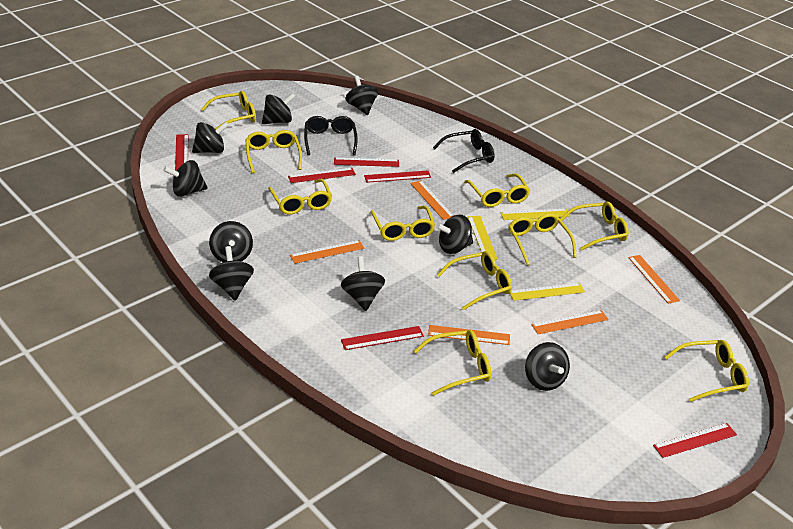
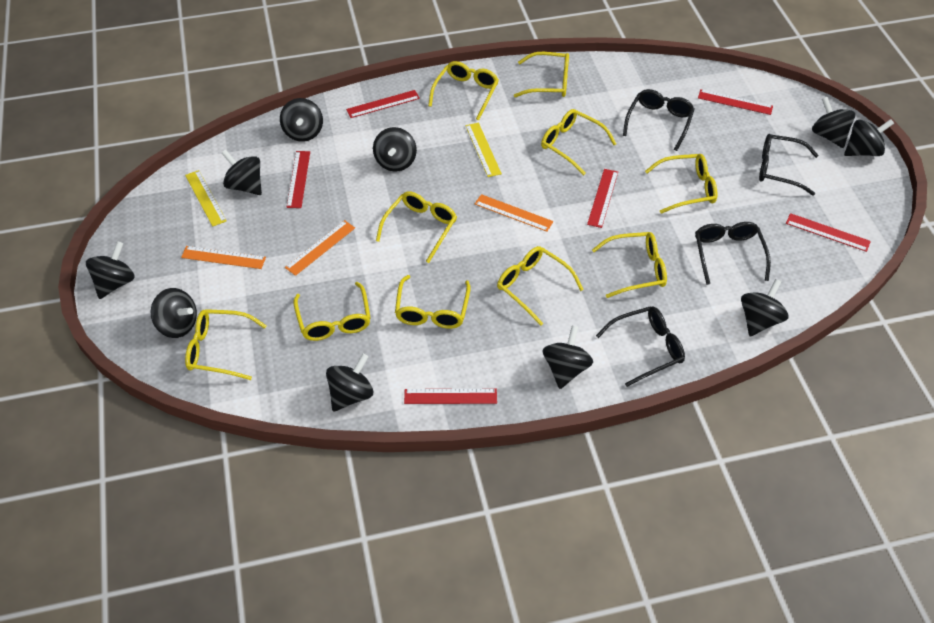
black glasses: 2 -> 4
black spinning top: 9 -> 10
orange ruler: 5 -> 3
yellow ruler: 3 -> 2

